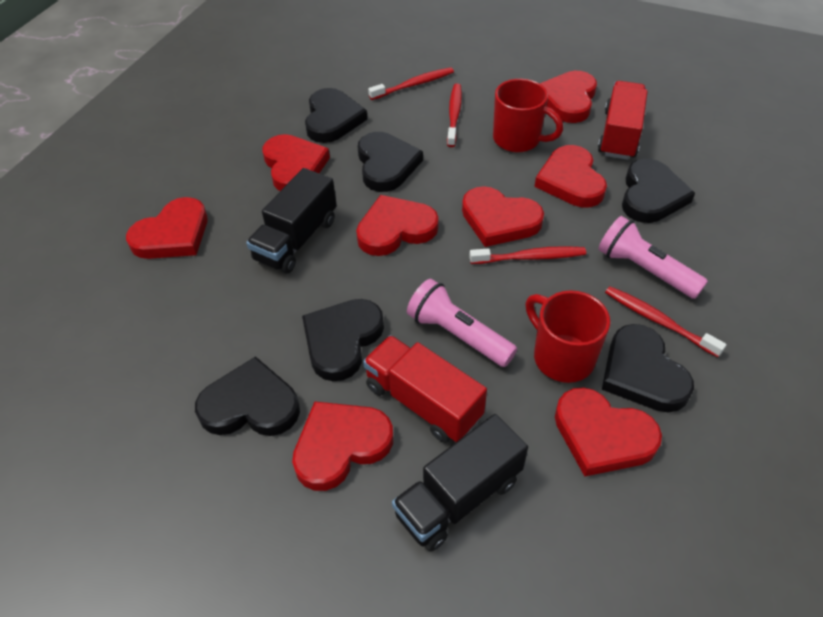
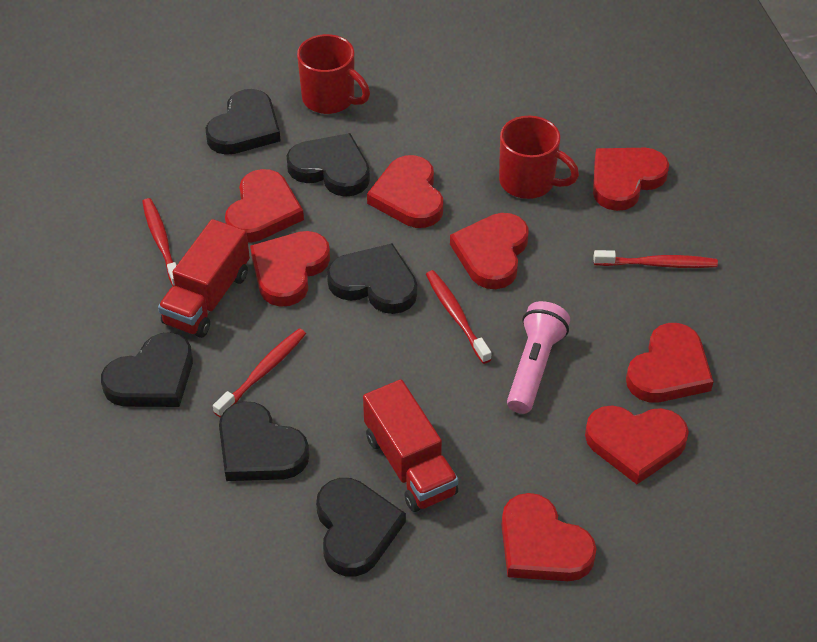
black truck: 2 -> 0
pink flashlight: 2 -> 1

